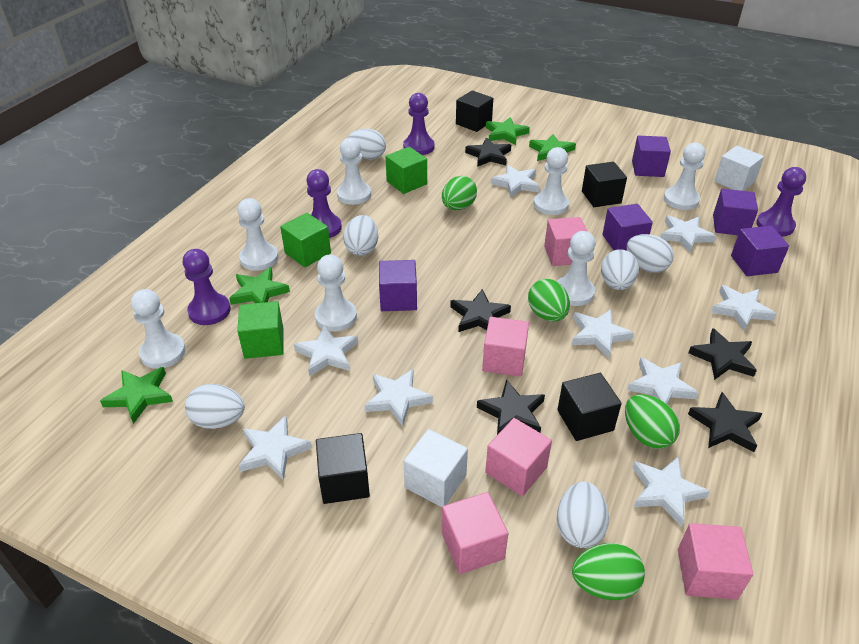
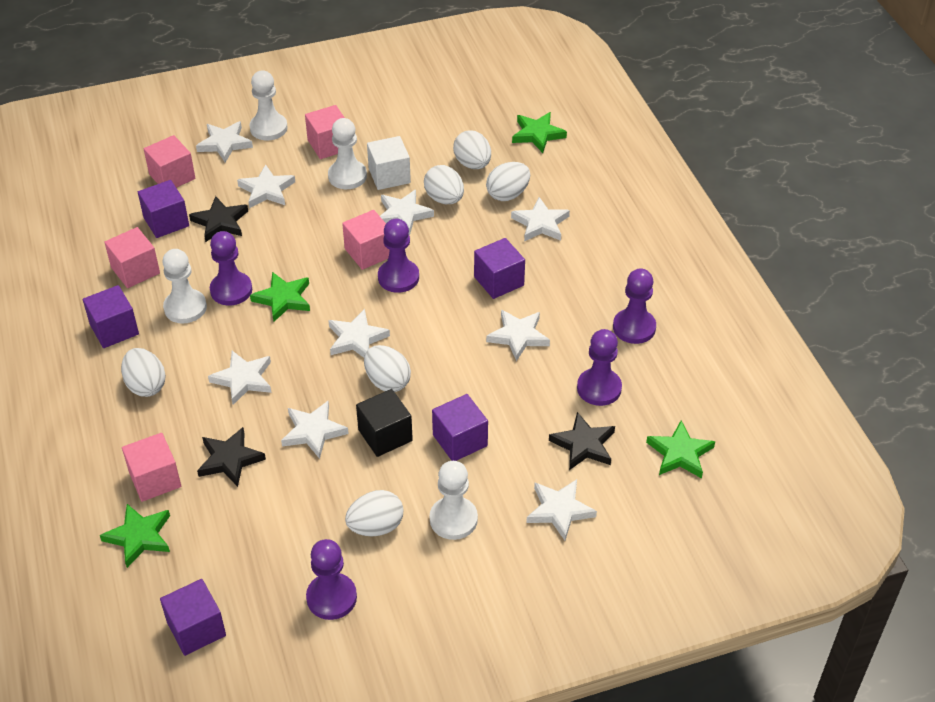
black cube: 4 -> 1
black star: 5 -> 3
green cube: 3 -> 0
green egg: 4 -> 0
purple pawn: 4 -> 5
white cube: 2 -> 1
white pawn: 7 -> 4

